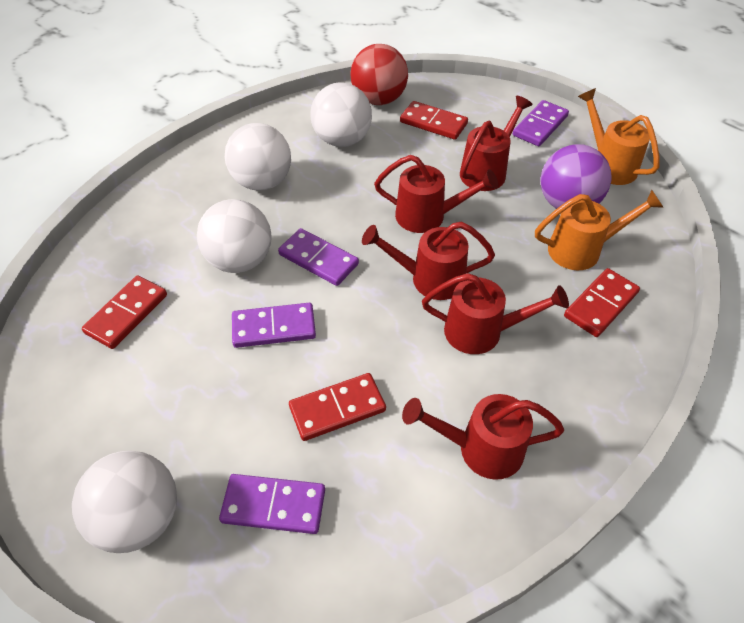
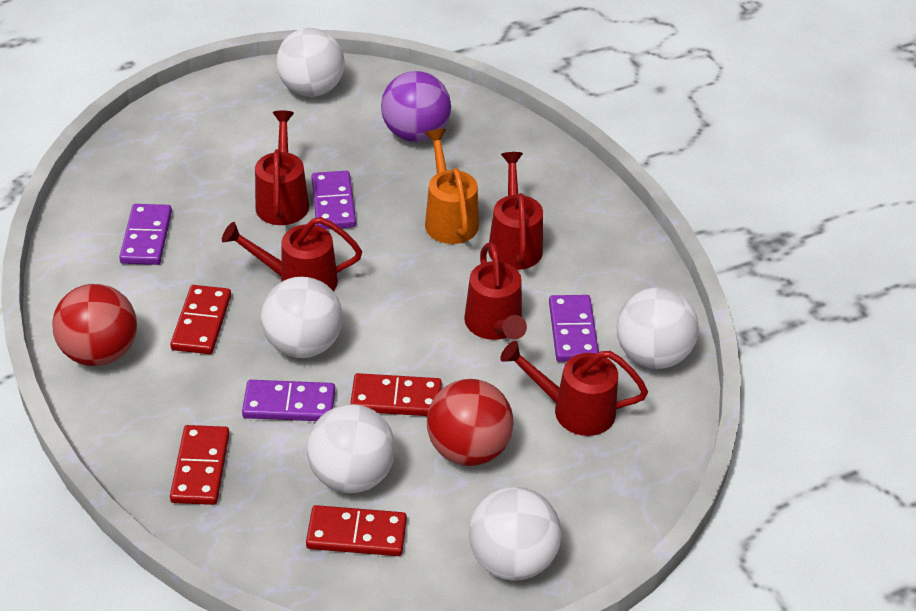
orange watering can: 2 -> 1
red ball: 1 -> 2
white ball: 4 -> 5

